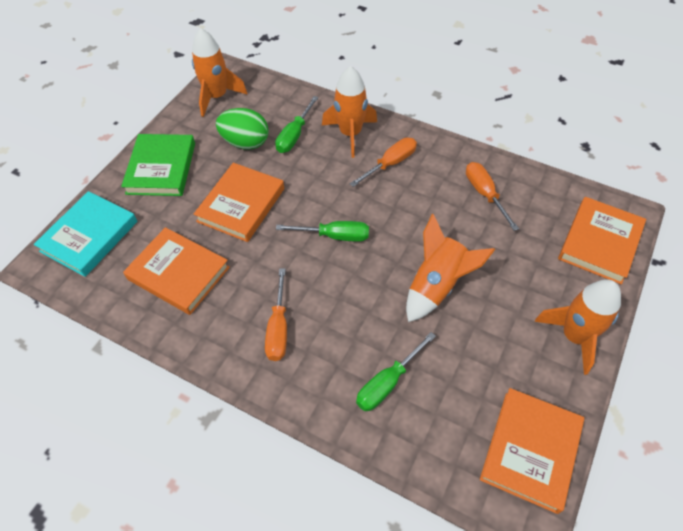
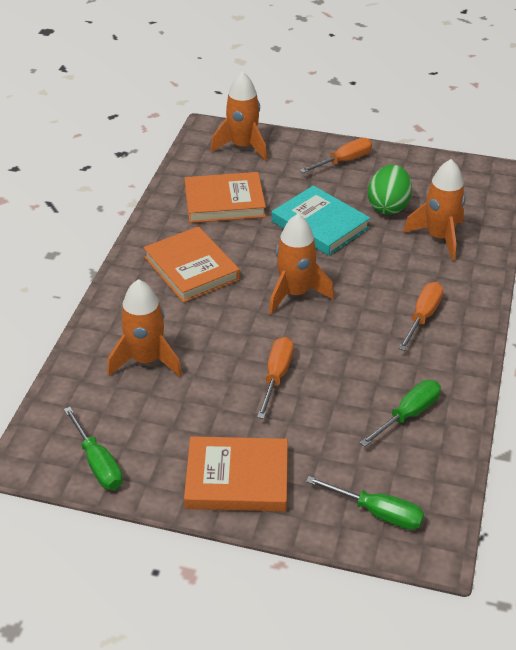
green book: 1 -> 0
orange book: 4 -> 3

